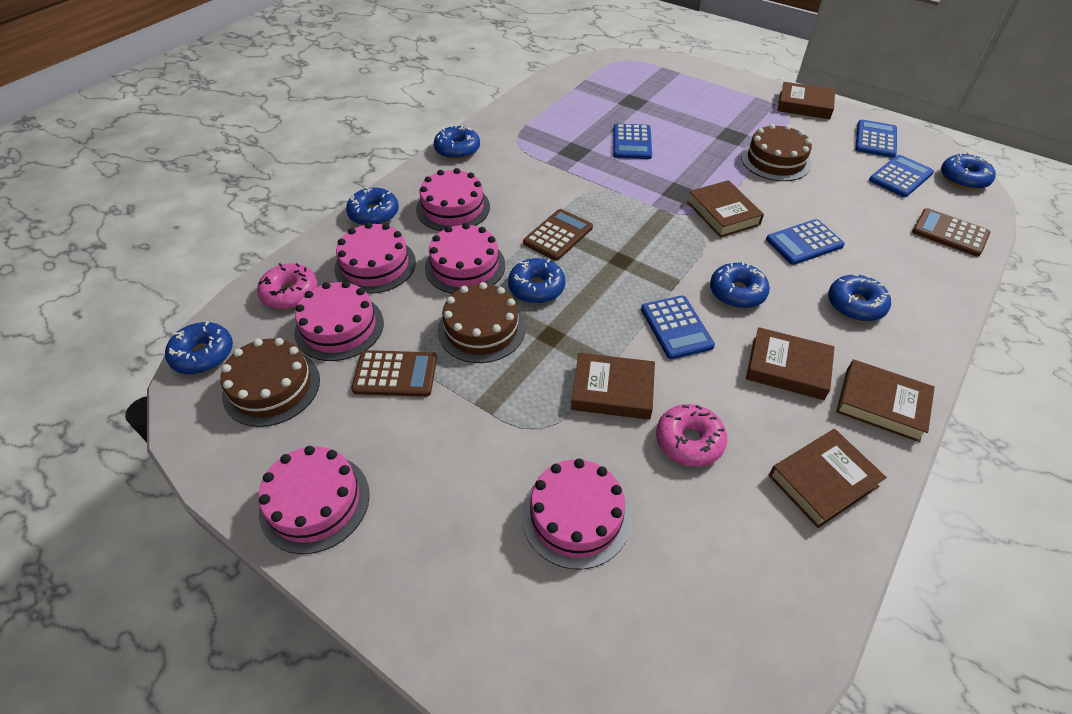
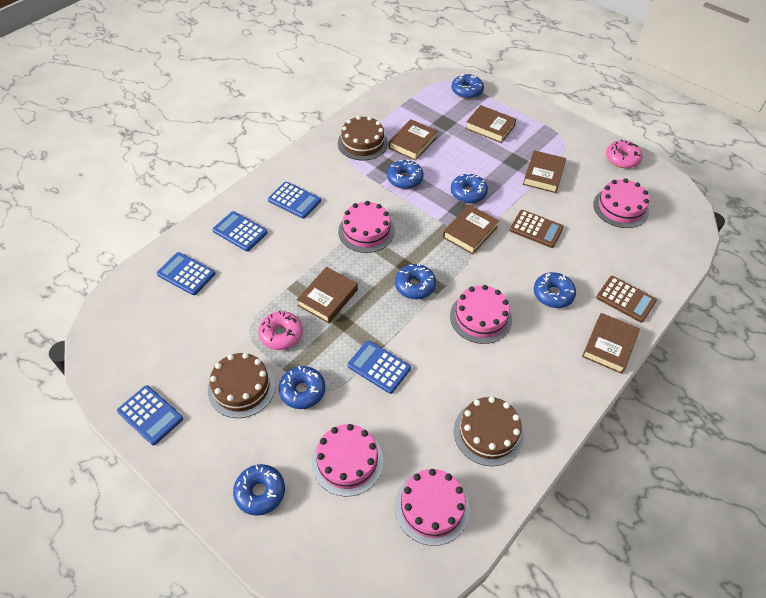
brown calculator: 3 -> 2
pink cake: 6 -> 5

